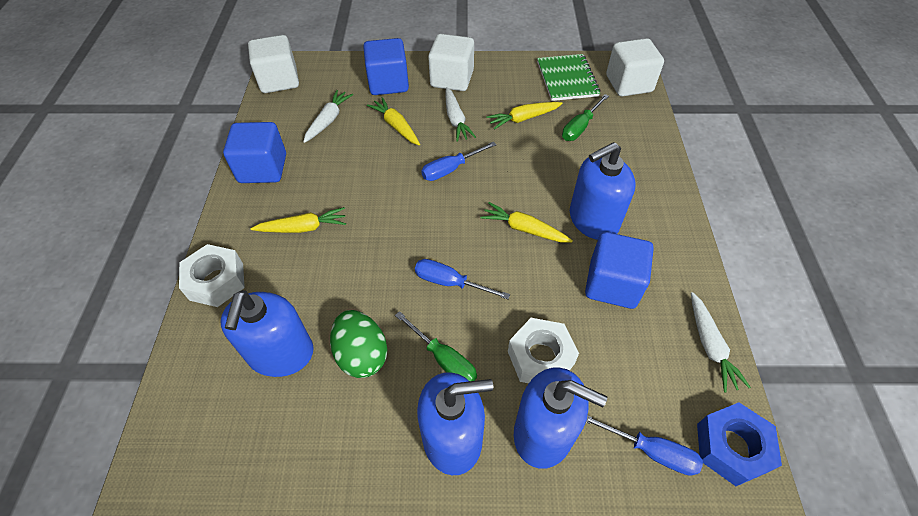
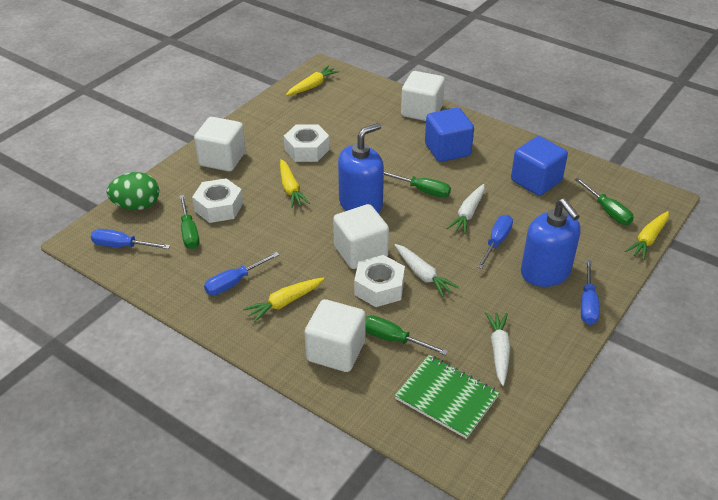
blue cube: 3 -> 2
blue nut: 1 -> 0
blue screwdriver: 3 -> 4
blue soap dispenser: 4 -> 2
green screwdriver: 2 -> 4
white cube: 3 -> 4
white nut: 2 -> 3

